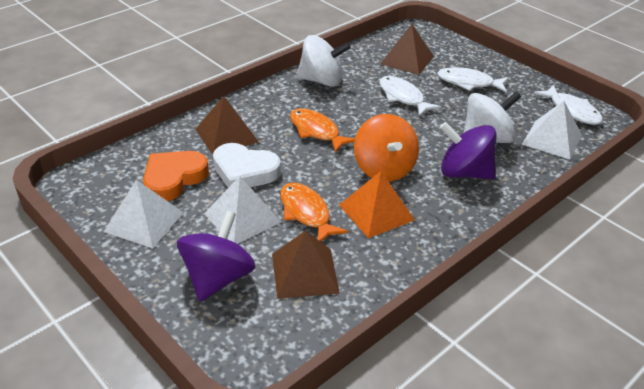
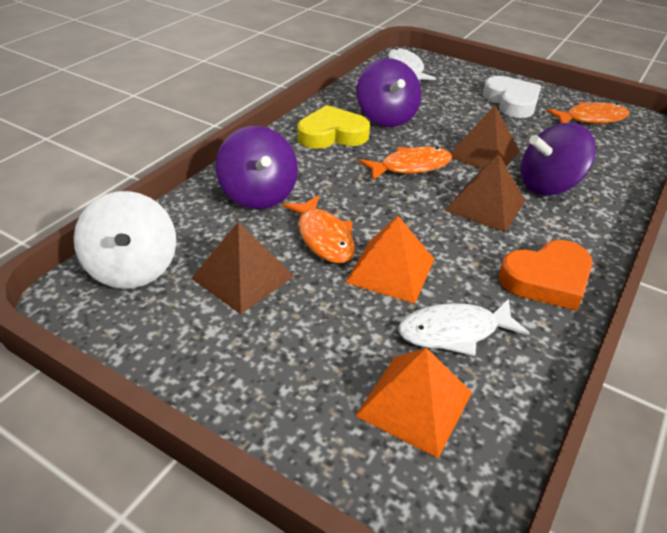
orange fish: 2 -> 3
orange pyramid: 1 -> 2
orange spinning top: 1 -> 0
purple spinning top: 2 -> 3
white fish: 3 -> 2
white pyramid: 3 -> 0
white spinning top: 2 -> 1
yellow heart: 0 -> 1

